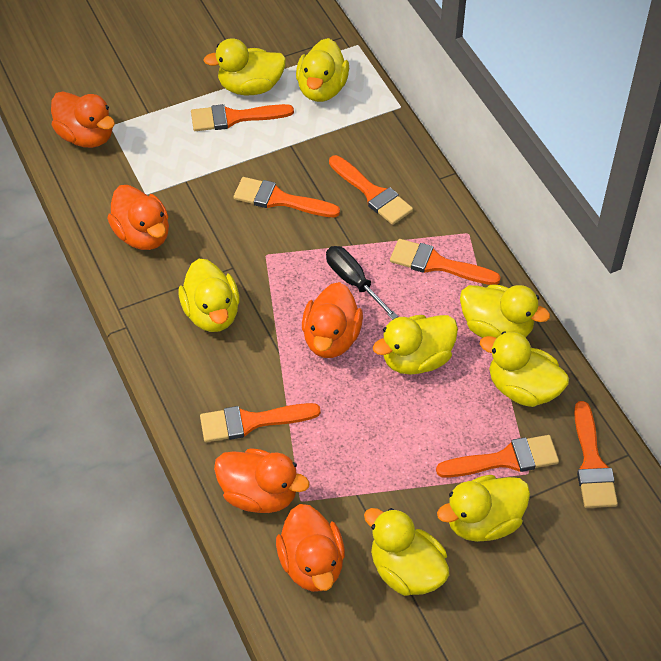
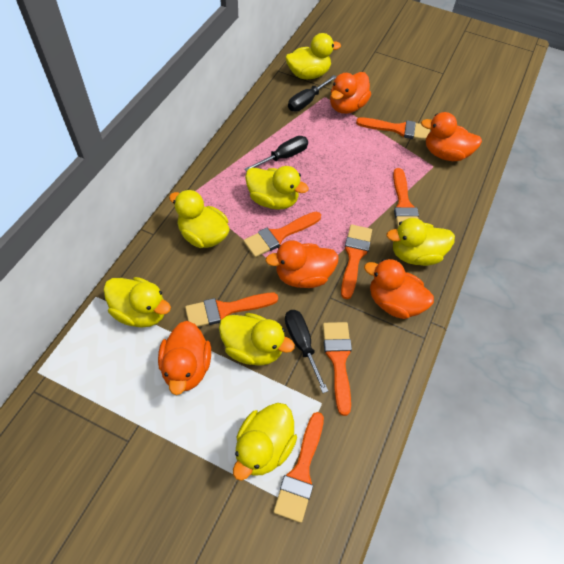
black screwdriver: 1 -> 3
yellow duck: 8 -> 7

